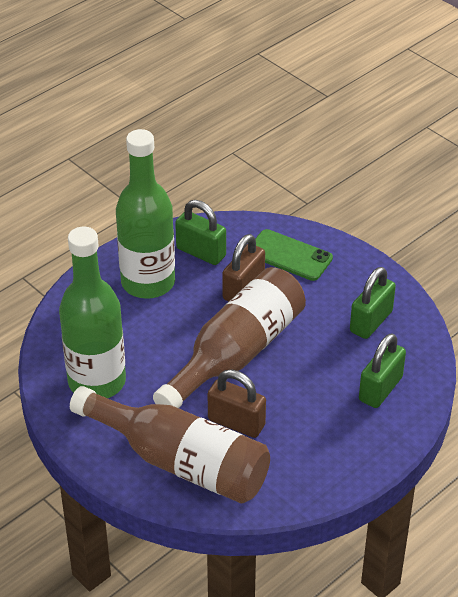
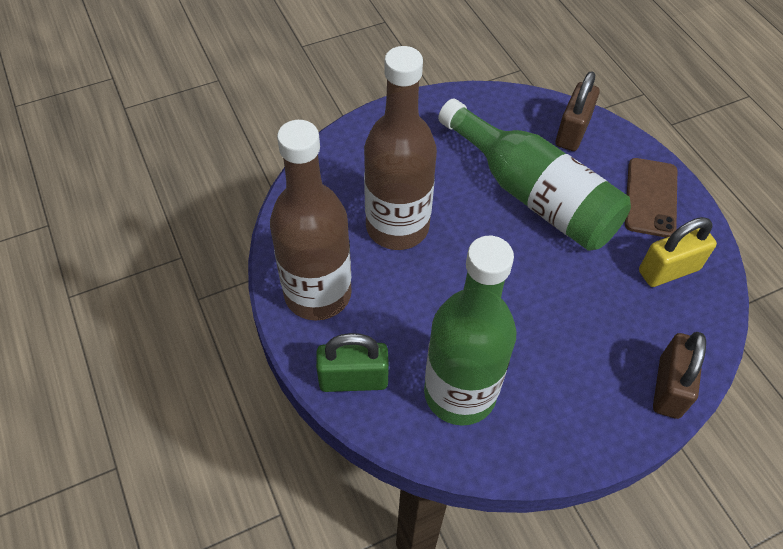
brown phone: 0 -> 1
green padlock: 3 -> 1
green phone: 1 -> 0
yellow padlock: 0 -> 1

